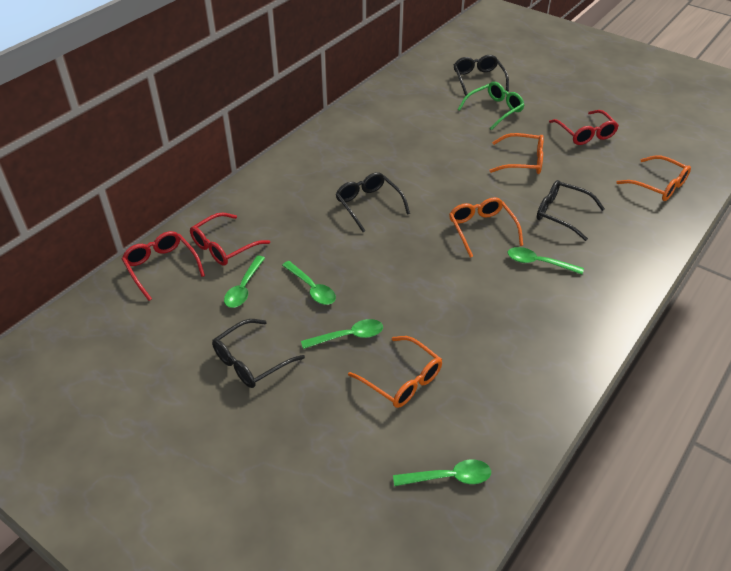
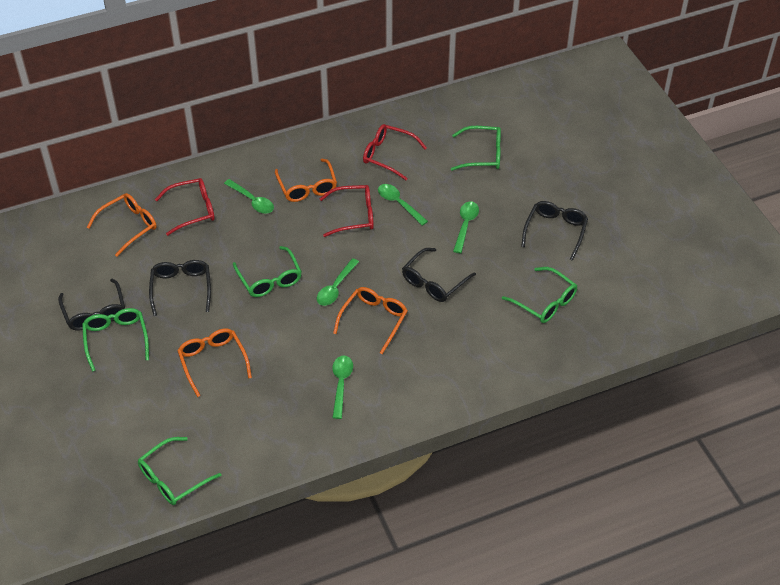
green glasses: 1 -> 5

